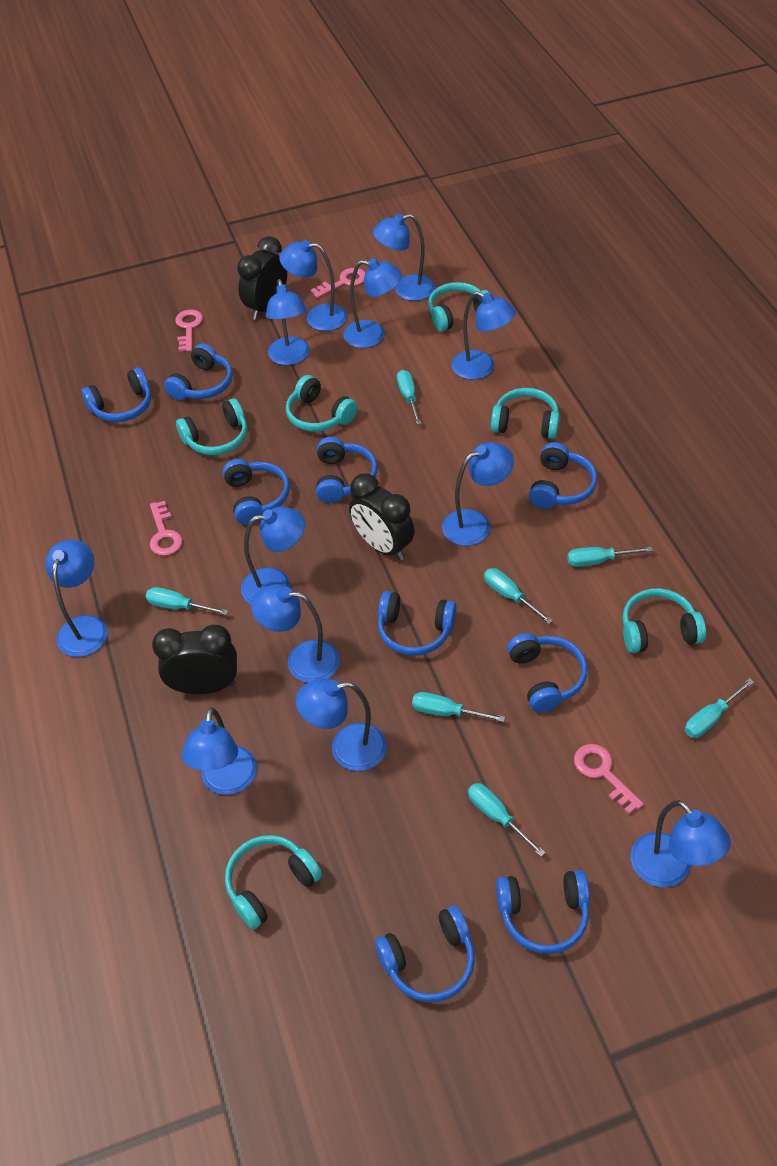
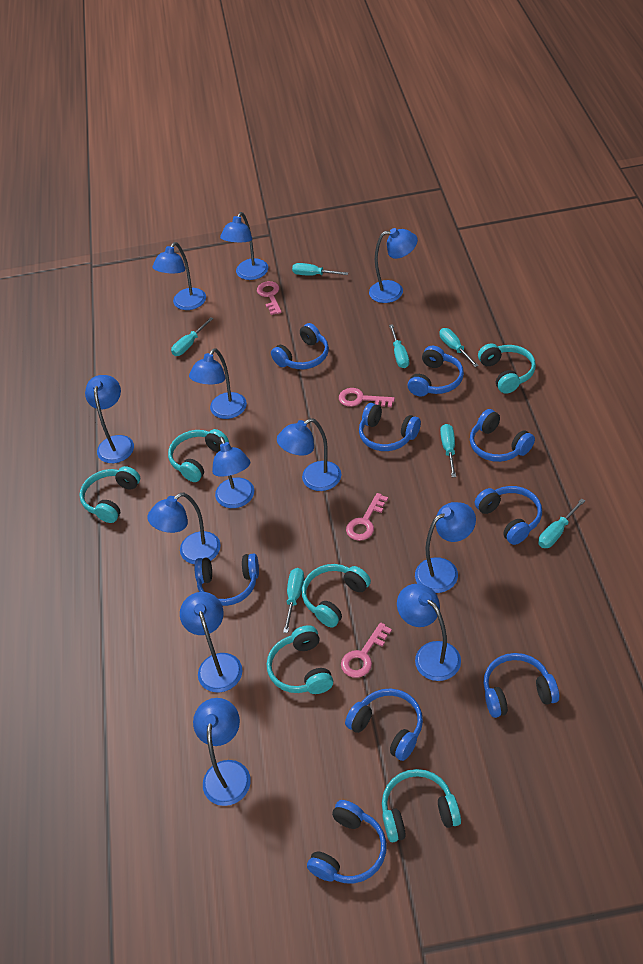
black clock: 3 -> 0

